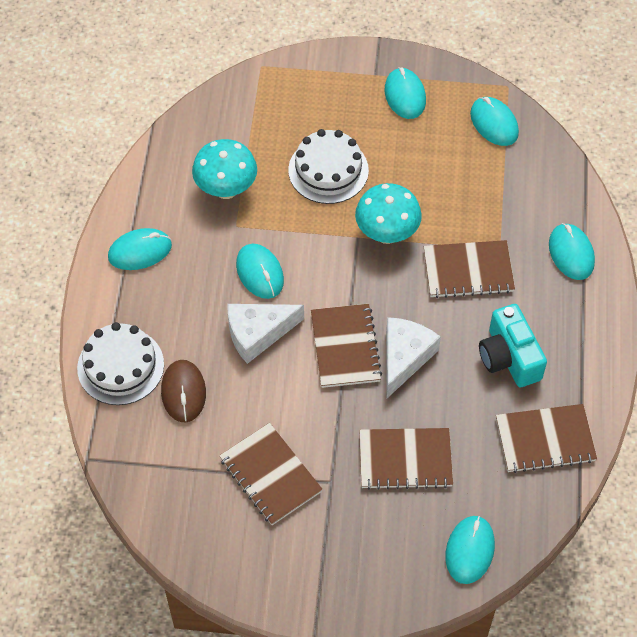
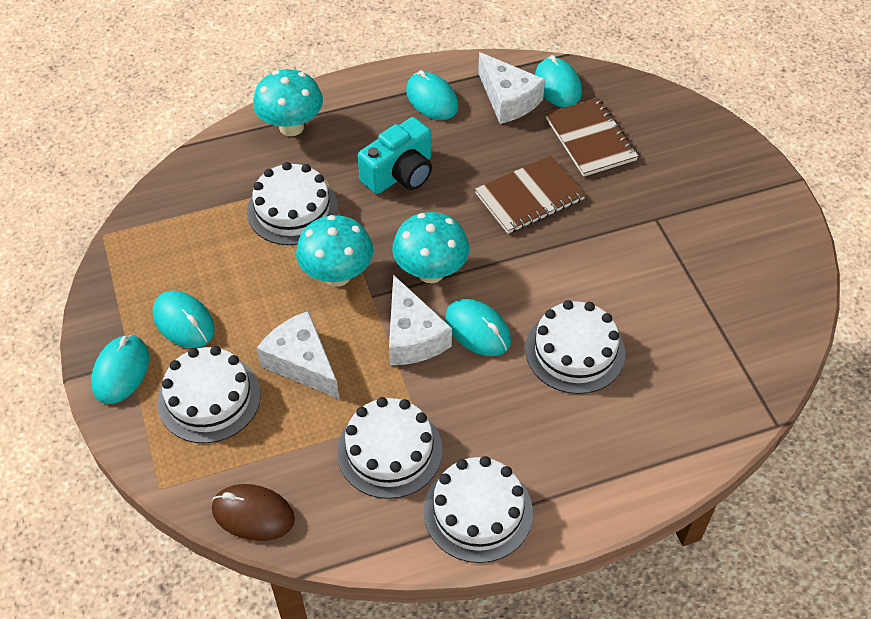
brown notebook: 5 -> 2
turquoise mouse: 6 -> 5
turquoise mushroom: 2 -> 3
white cake: 2 -> 5
white cheese: 2 -> 3

